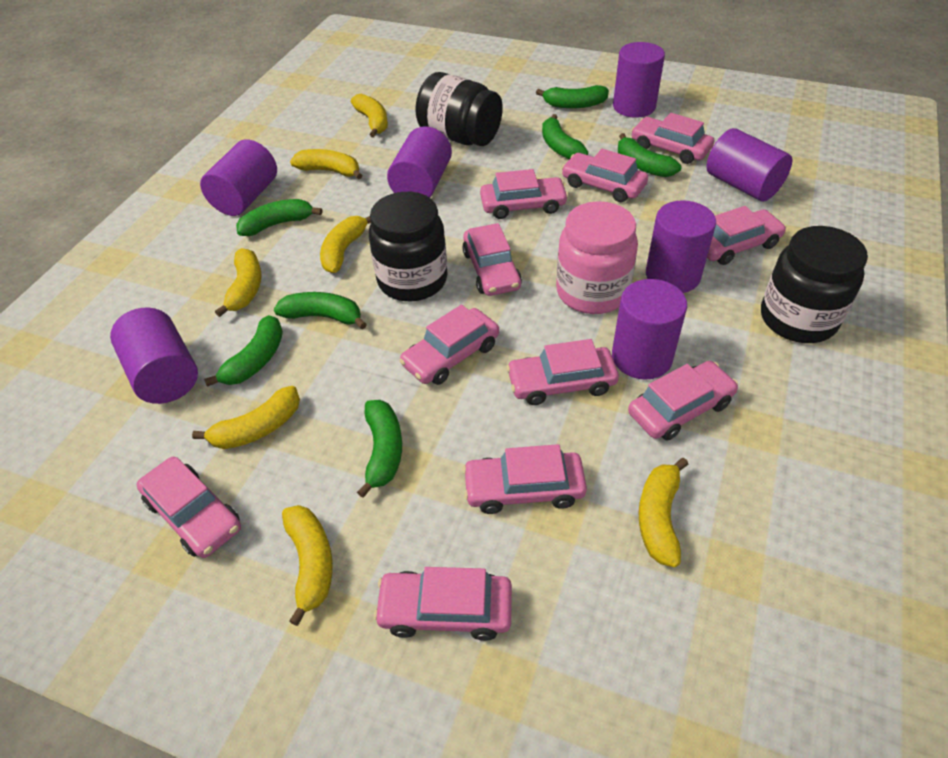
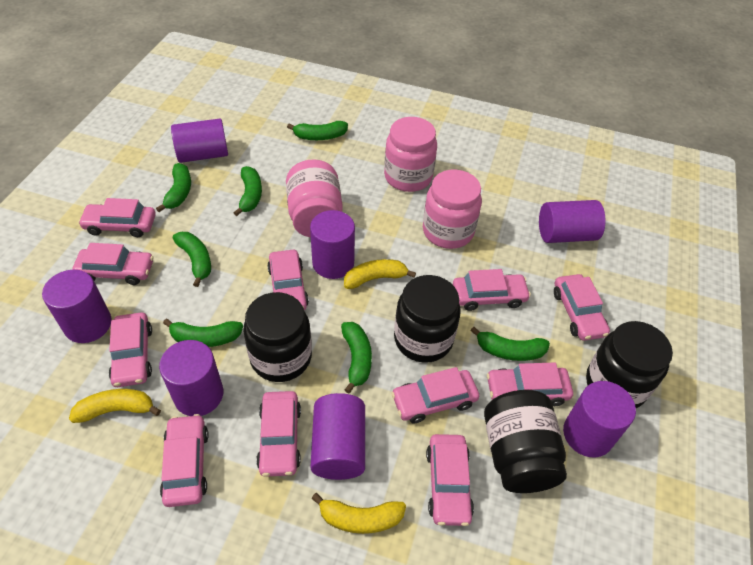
black jar: 3 -> 4
pink jar: 1 -> 3
yellow banana: 7 -> 3

